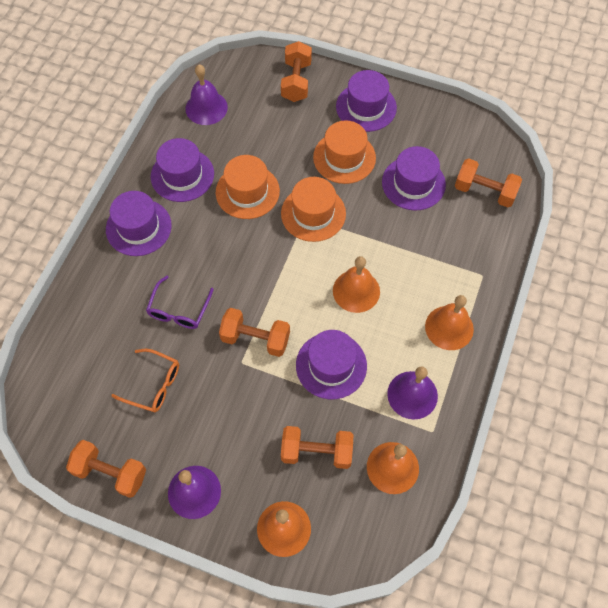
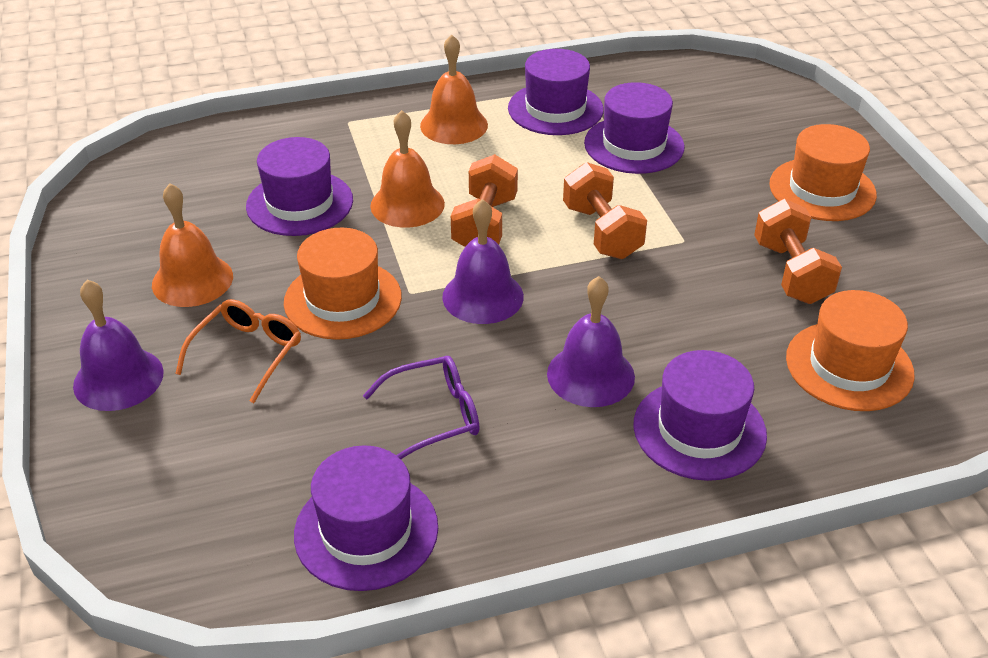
orange bell: 4 -> 3
orange dumbbell: 5 -> 3

